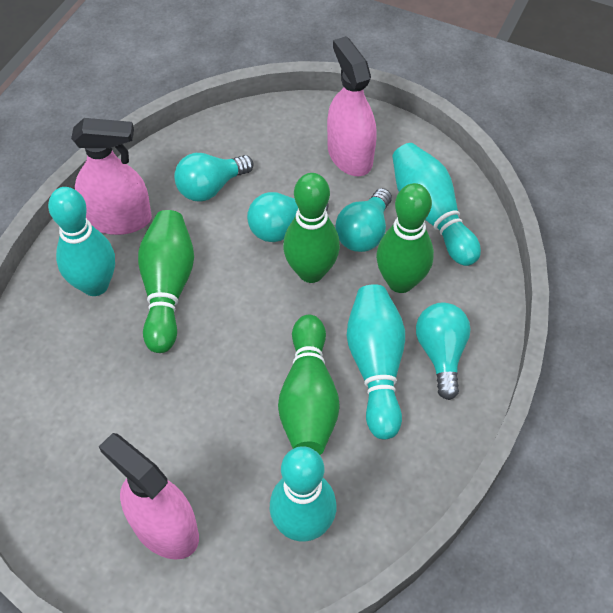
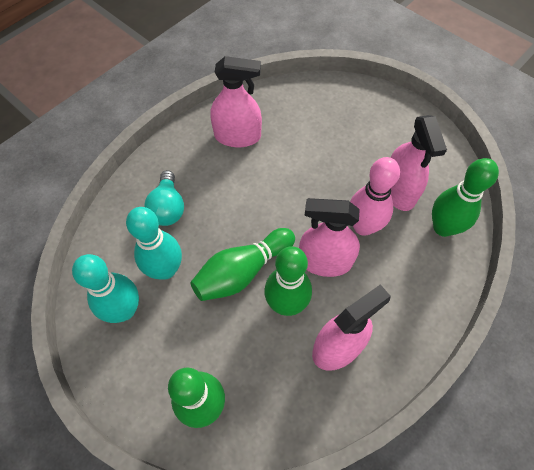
pink bowling pin: 0 -> 1
pink spray bottle: 3 -> 4
turquoise bowling pin: 4 -> 2
turquoise light bulb: 4 -> 1

